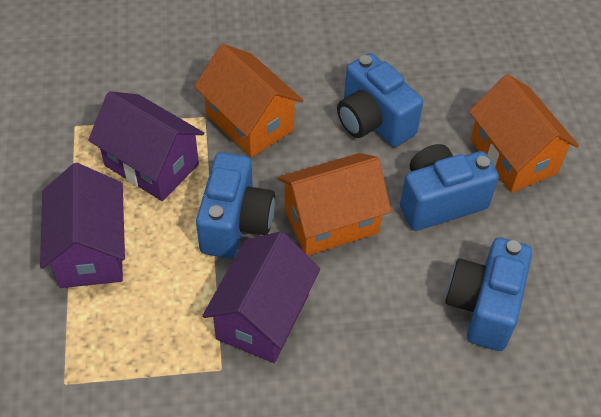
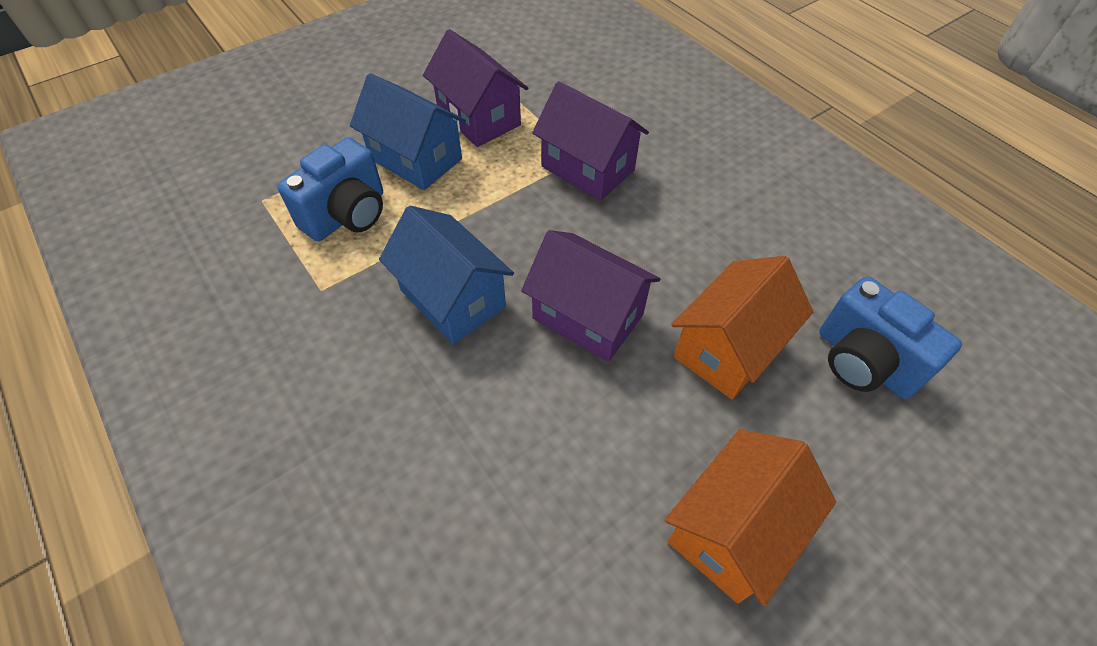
blue camera: 4 -> 2
blue house: 0 -> 2
orange house: 3 -> 2

